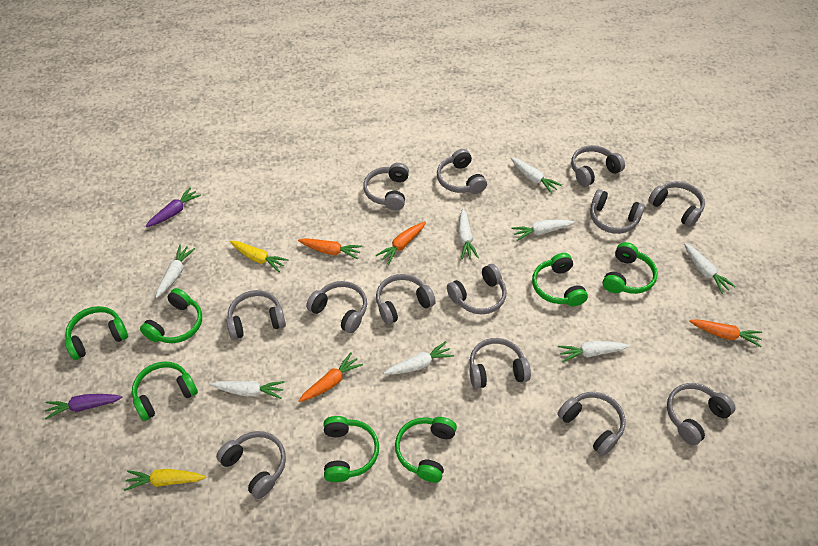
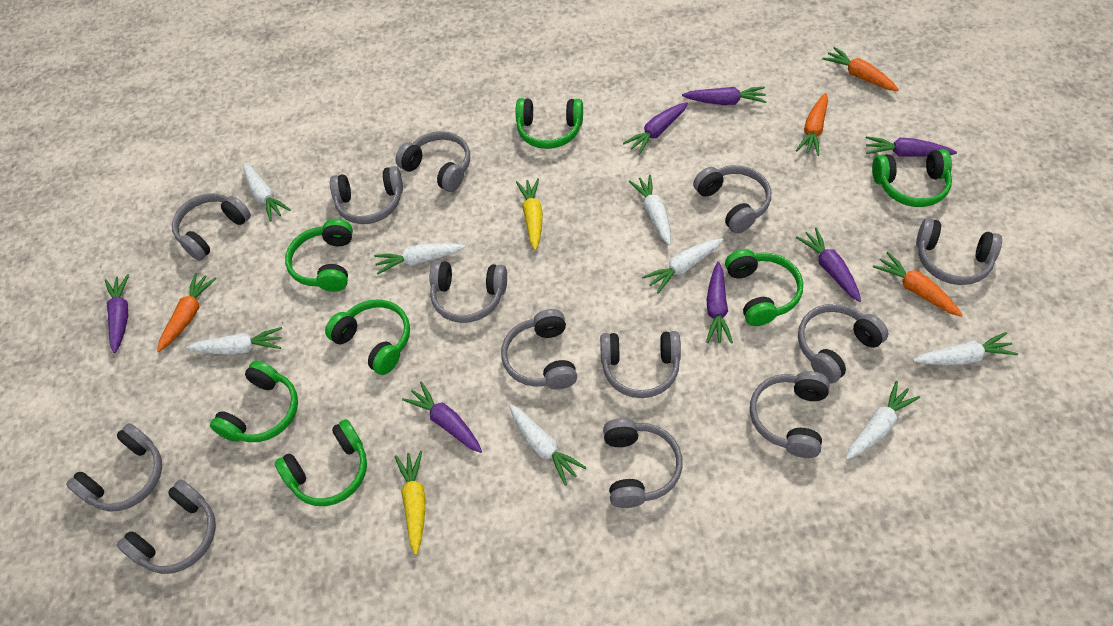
purple carrot: 2 -> 7

